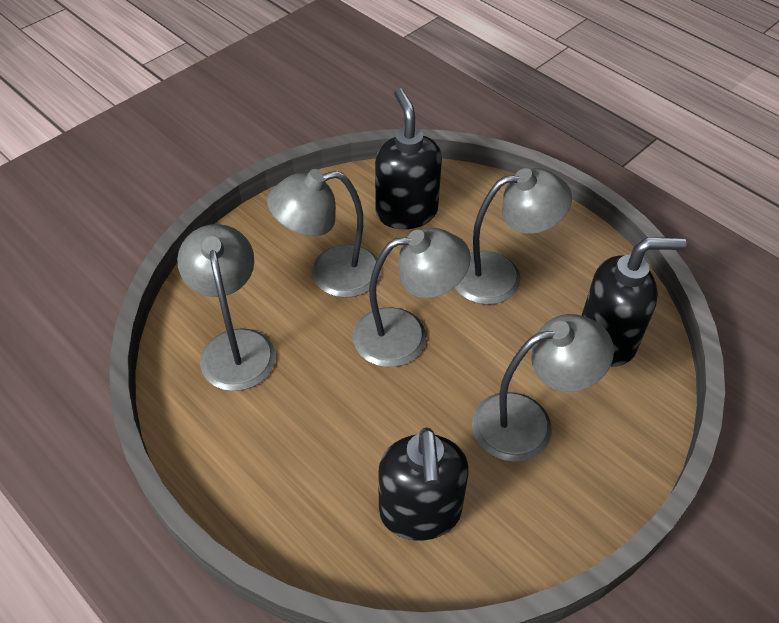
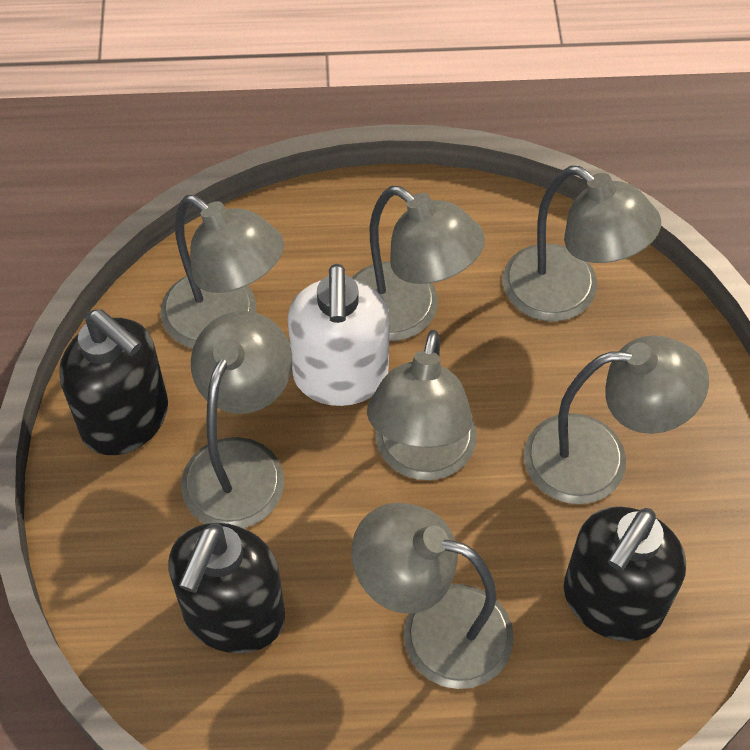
grey lamp: 5 -> 7
white soap dispenser: 0 -> 1

